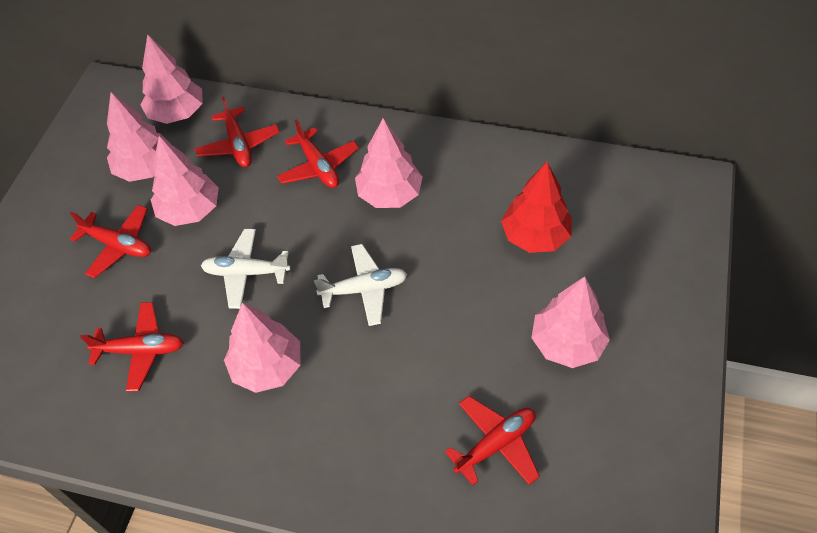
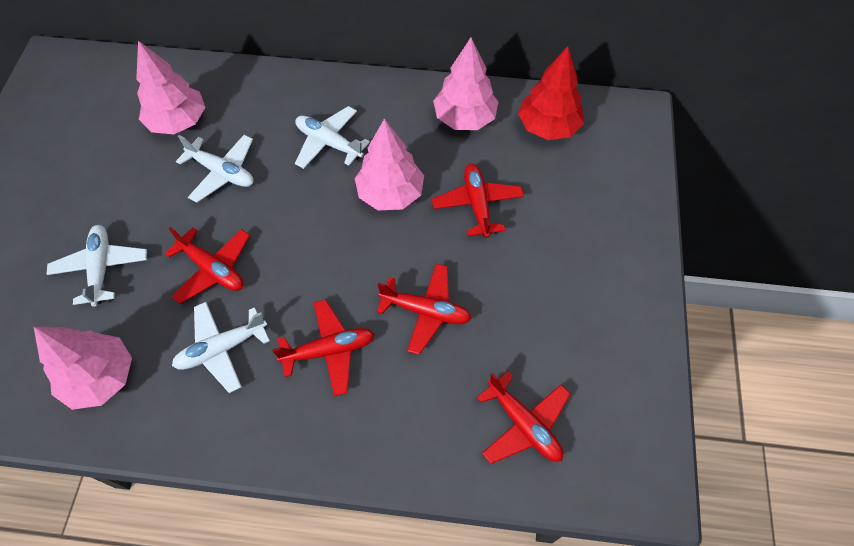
pink tree: 6 -> 4
white plane: 2 -> 4

